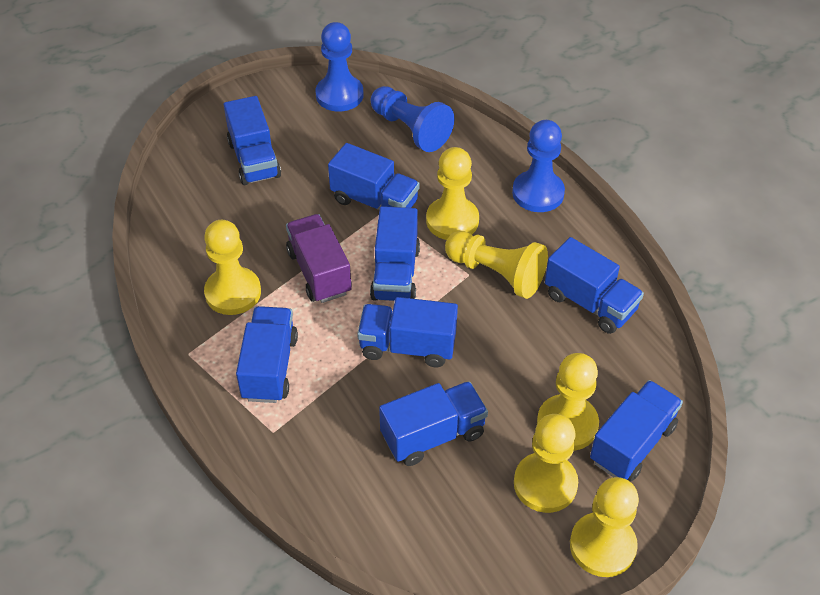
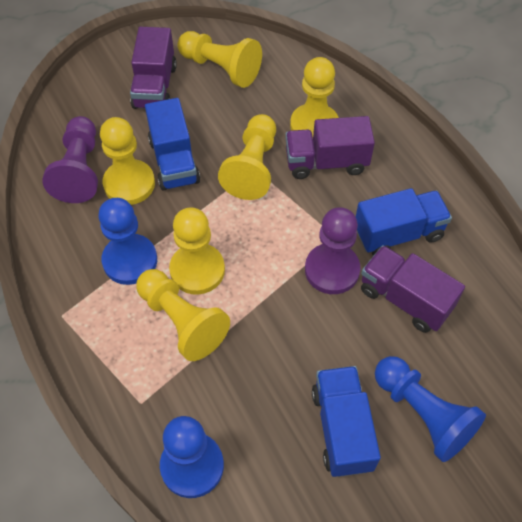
blue truck: 8 -> 3
purple pawn: 0 -> 2
purple truck: 1 -> 3

